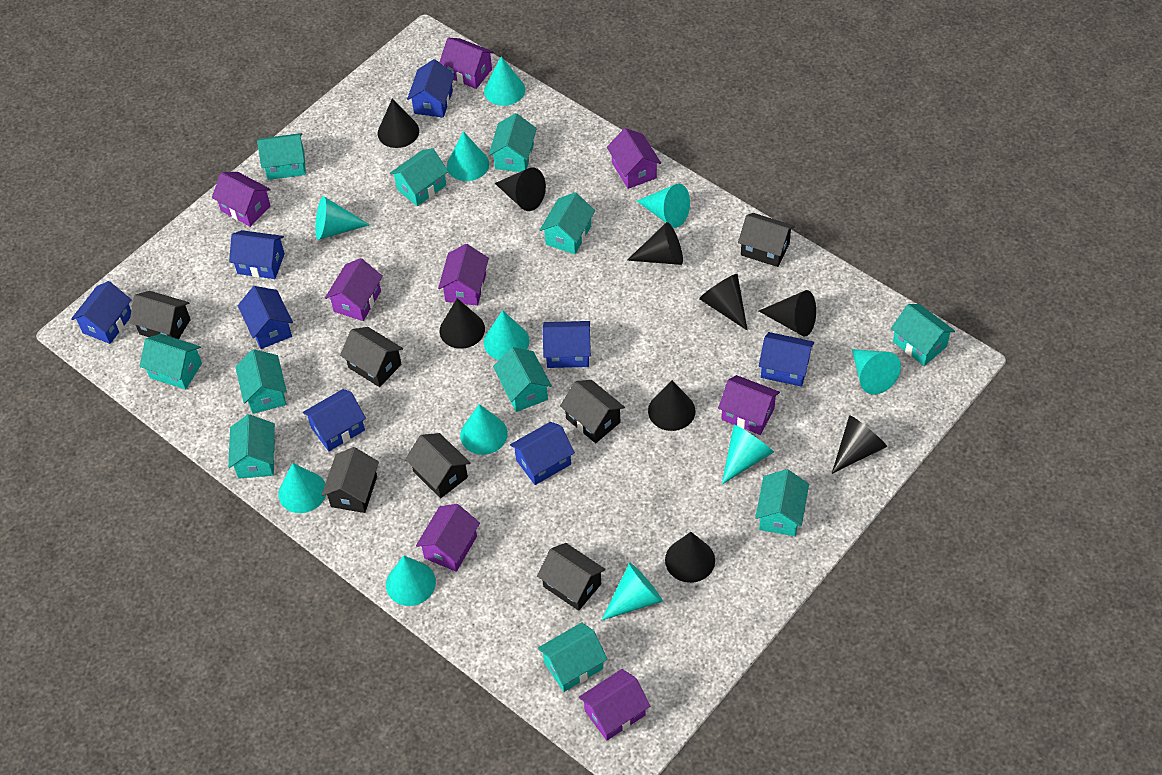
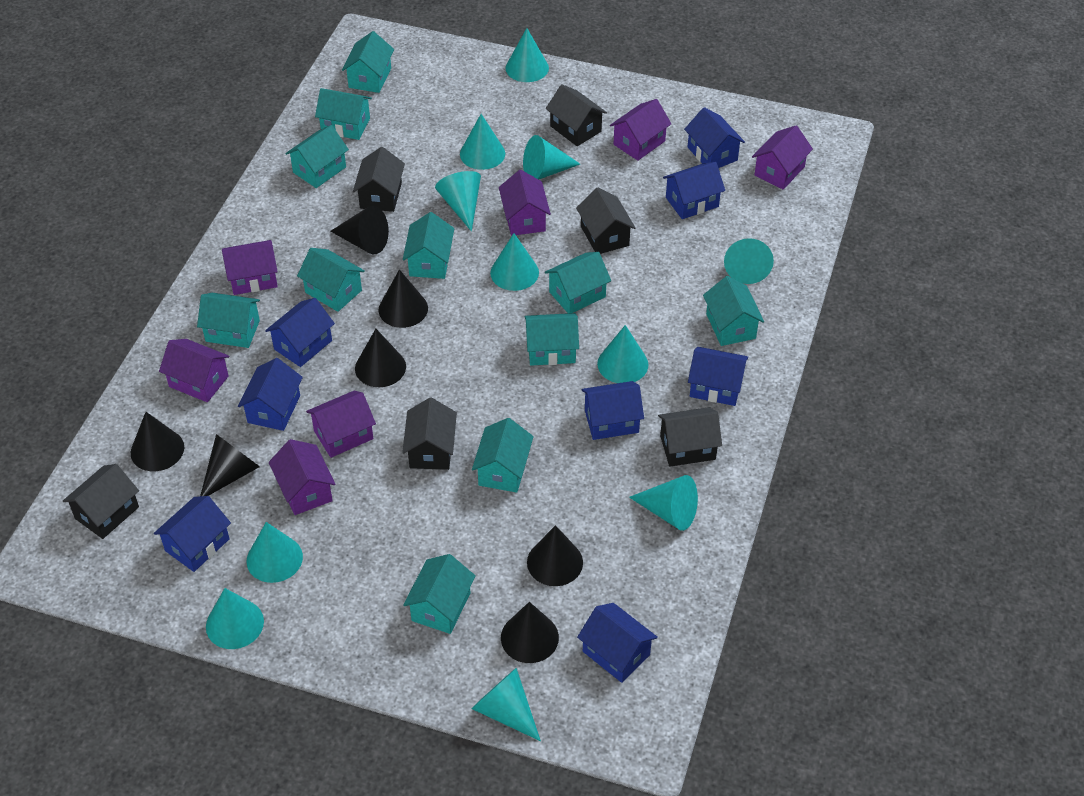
black cone: 9 -> 7
black house: 7 -> 6
purple house: 8 -> 7

